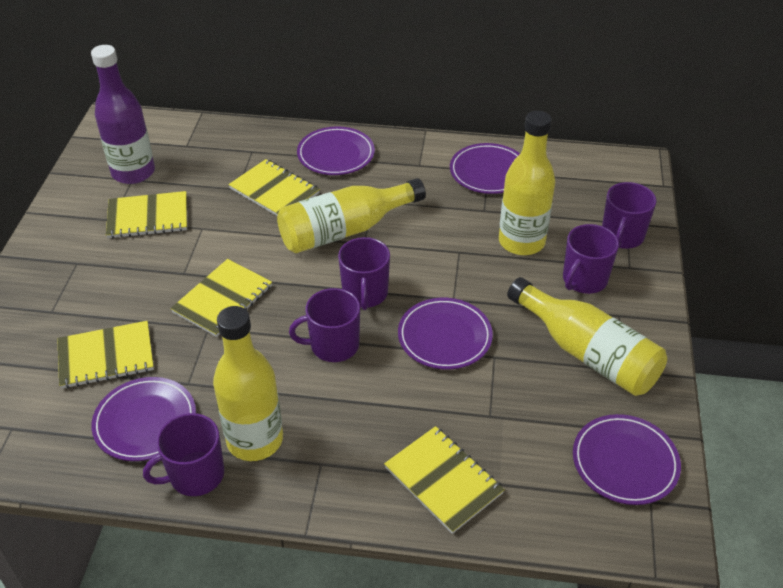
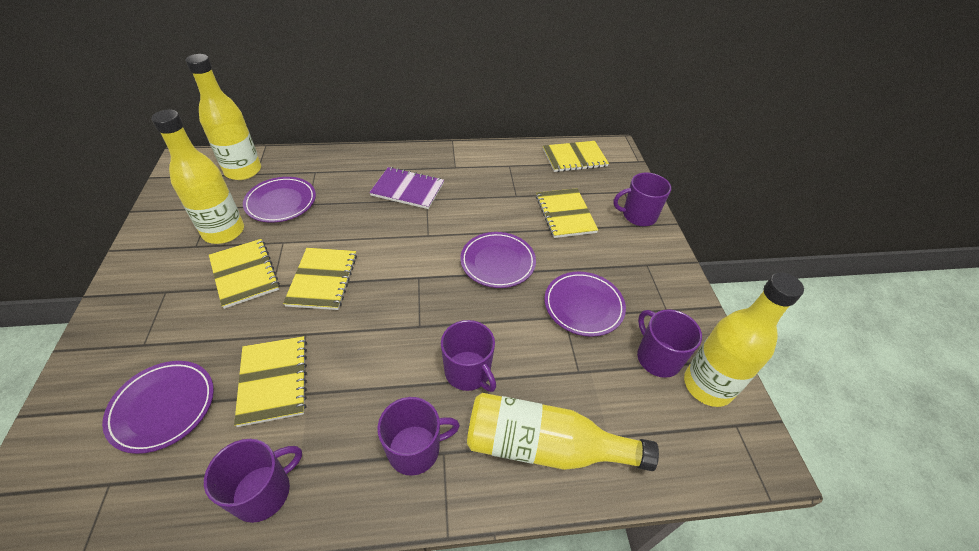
purple bottle: 1 -> 0
purple notebook: 0 -> 1
purple plate: 5 -> 4

